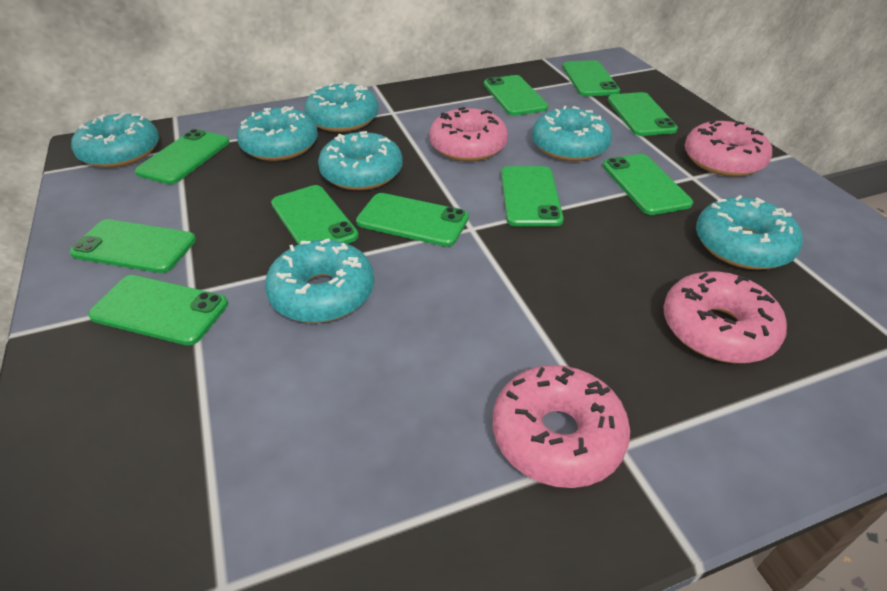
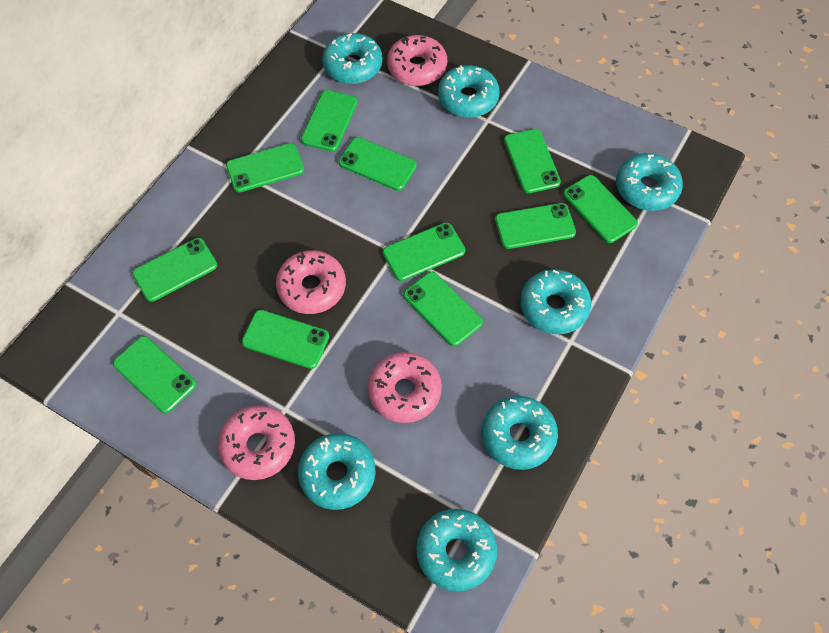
green phone: 10 -> 11

